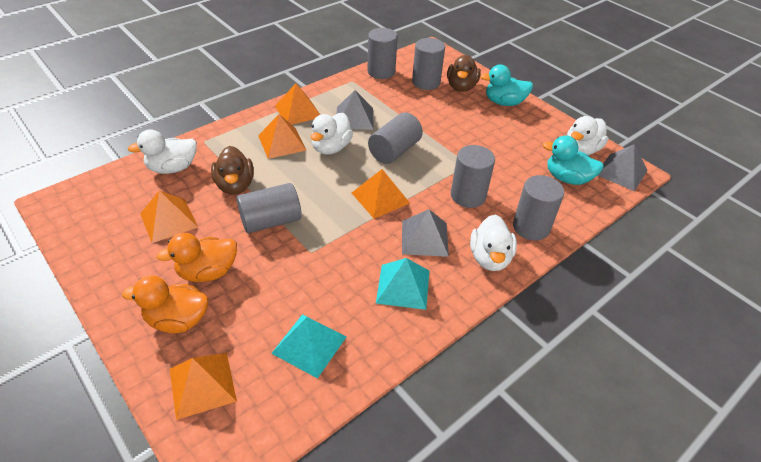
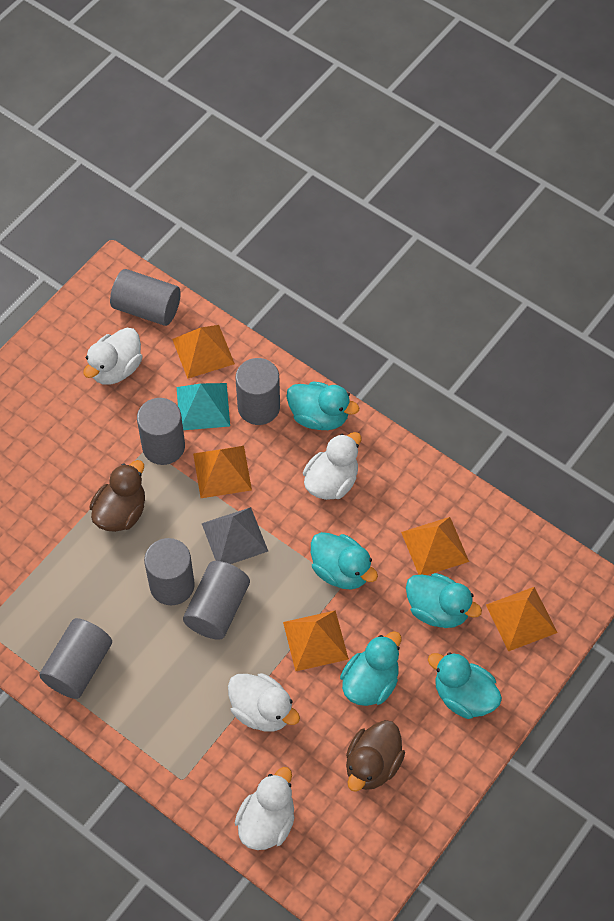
grey pyramid: 3 -> 1
orange duck: 2 -> 0
turquoise duck: 2 -> 5
turquoise pyramid: 2 -> 1

